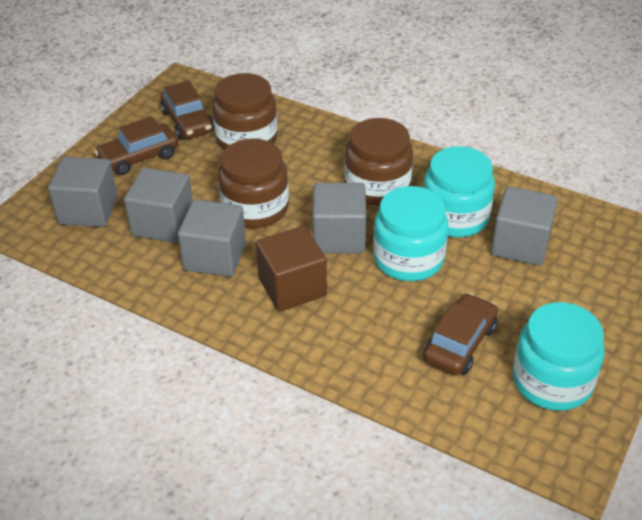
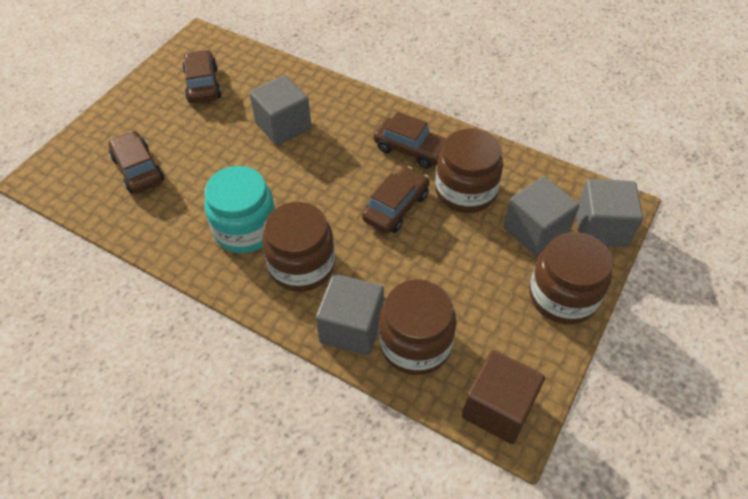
brown car: 3 -> 4
brown jar: 3 -> 4
grey cube: 5 -> 4
turquoise jar: 3 -> 1

